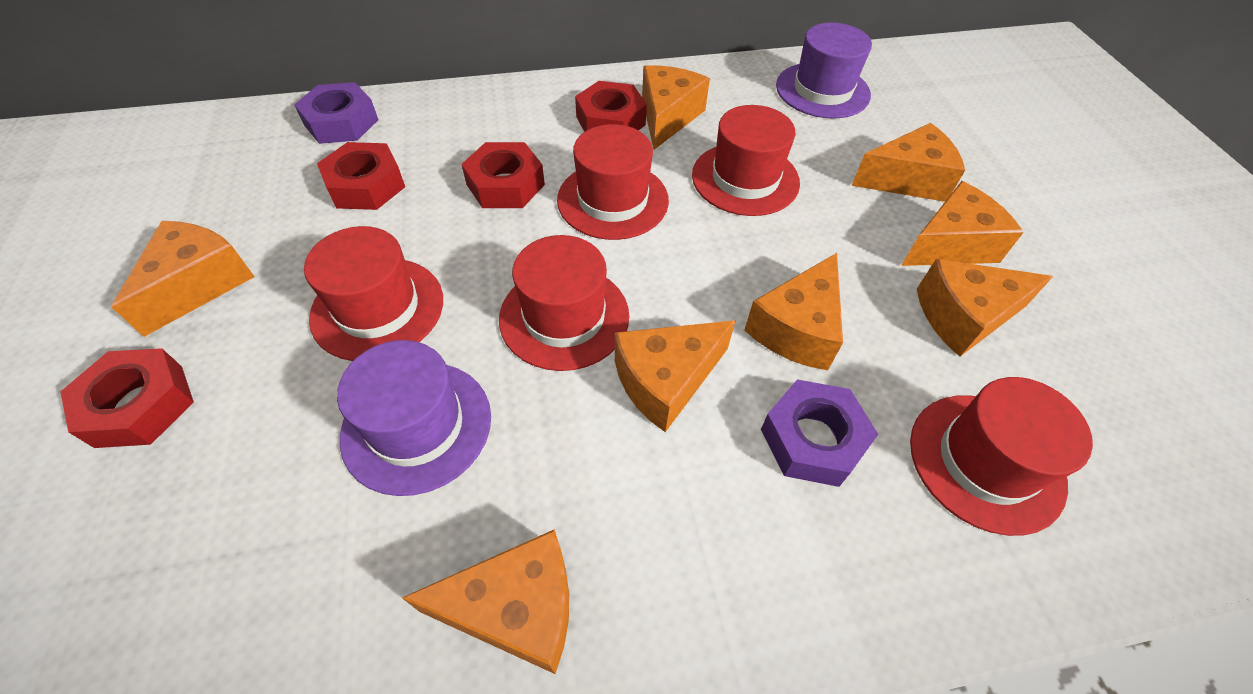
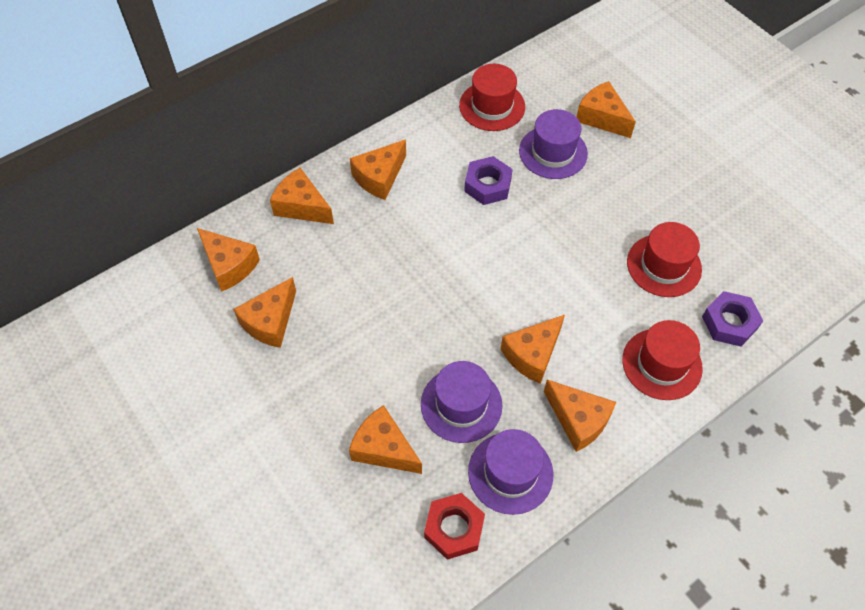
purple hat: 2 -> 3
red hat: 5 -> 3
red nut: 4 -> 1

